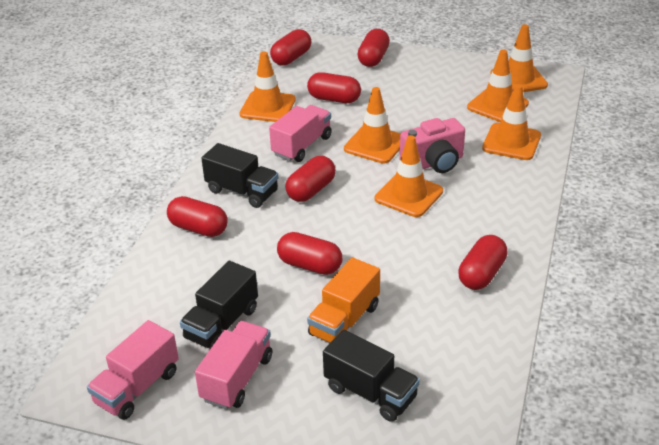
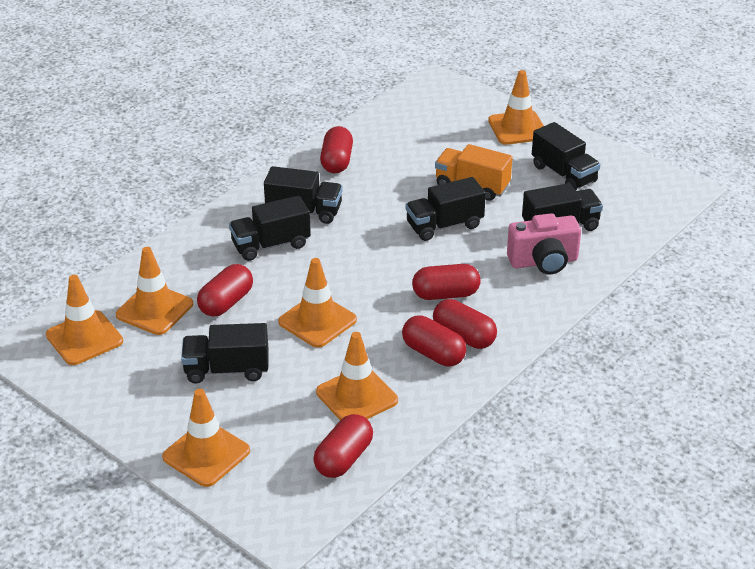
black truck: 3 -> 6
pink truck: 3 -> 0
red capsule: 7 -> 6

